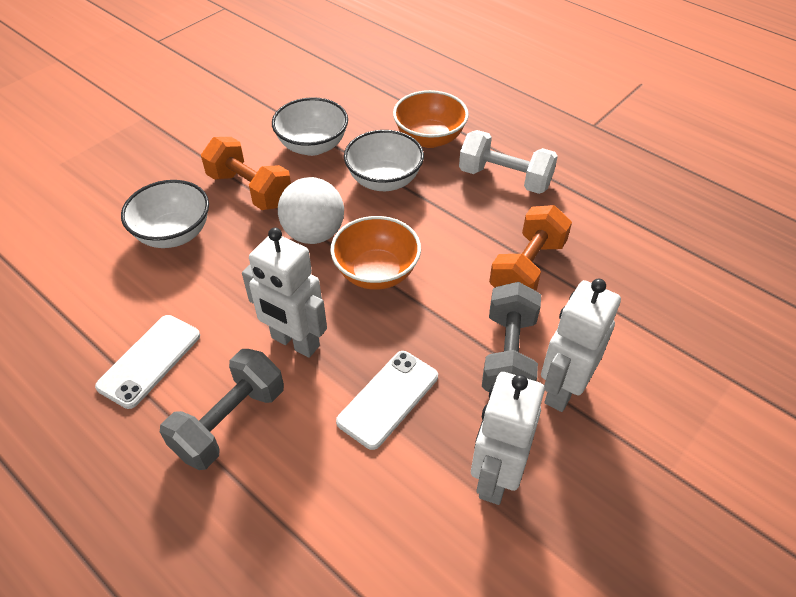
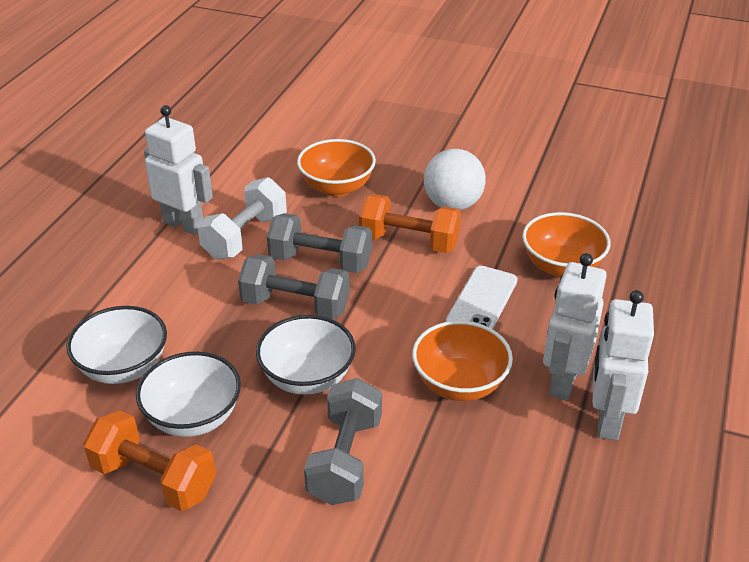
grey dumbbell: 2 -> 3
orange bowl: 2 -> 3
white phone: 2 -> 1

